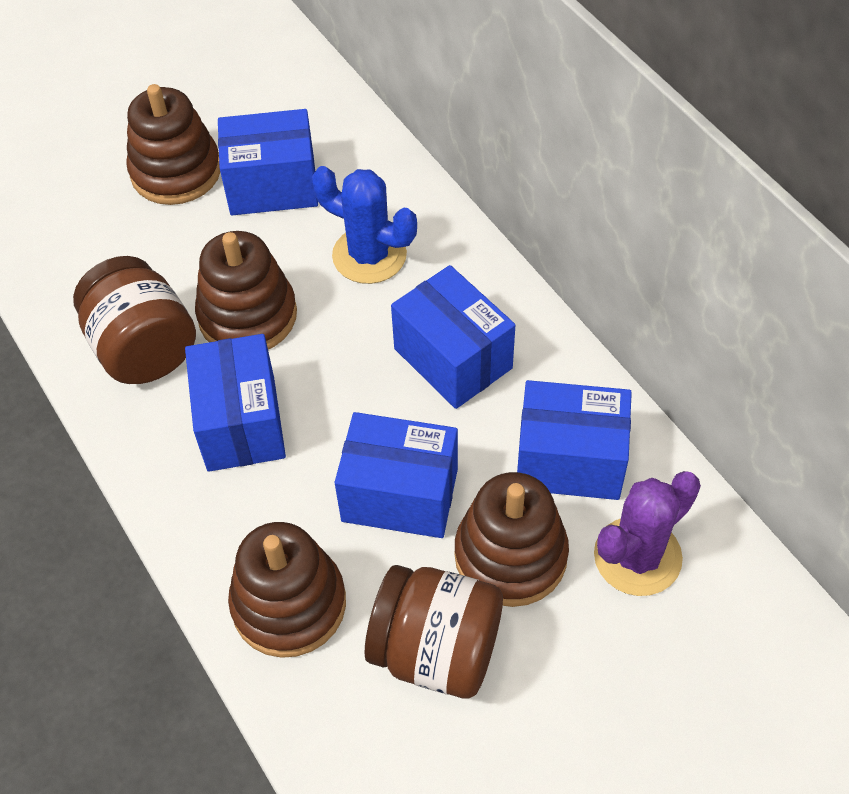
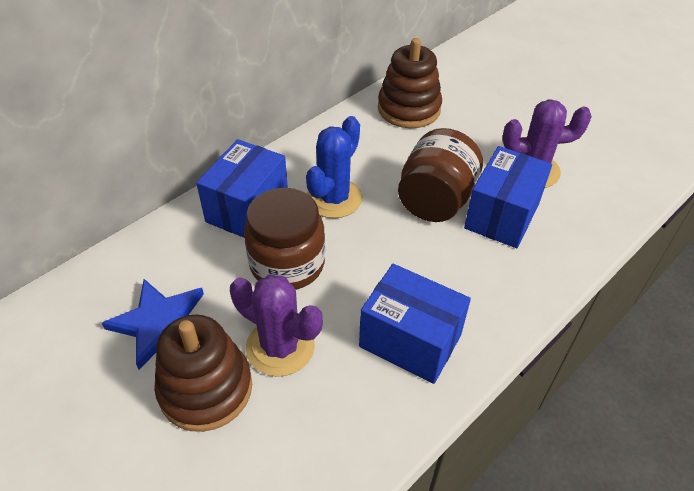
blue box: 5 -> 3
blue star: 0 -> 1
brown stacking toy: 4 -> 2
purple cactus: 1 -> 2

